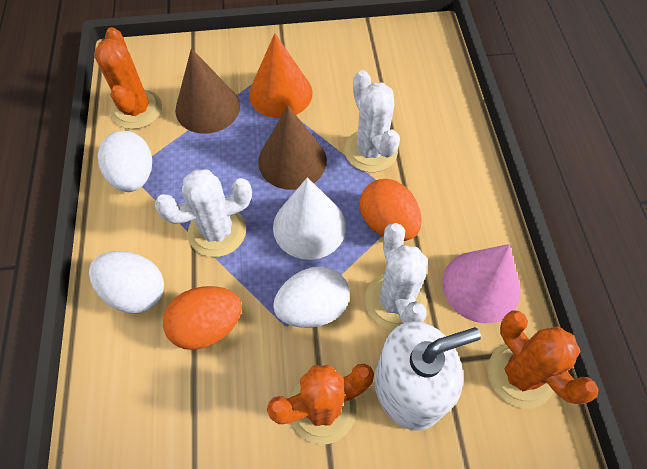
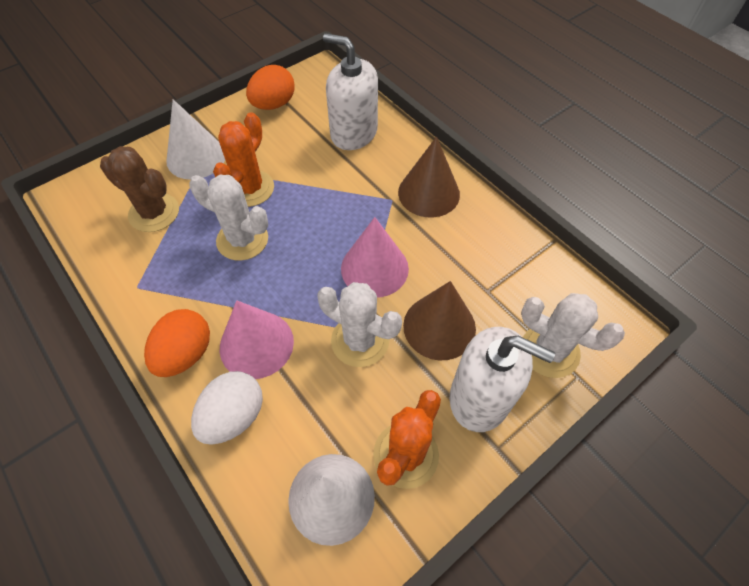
brown cactus: 0 -> 1
orange cactus: 3 -> 2
orange cone: 1 -> 0
pink cone: 1 -> 2
white cone: 1 -> 2
white egg: 3 -> 1
white soap dispenser: 1 -> 2

